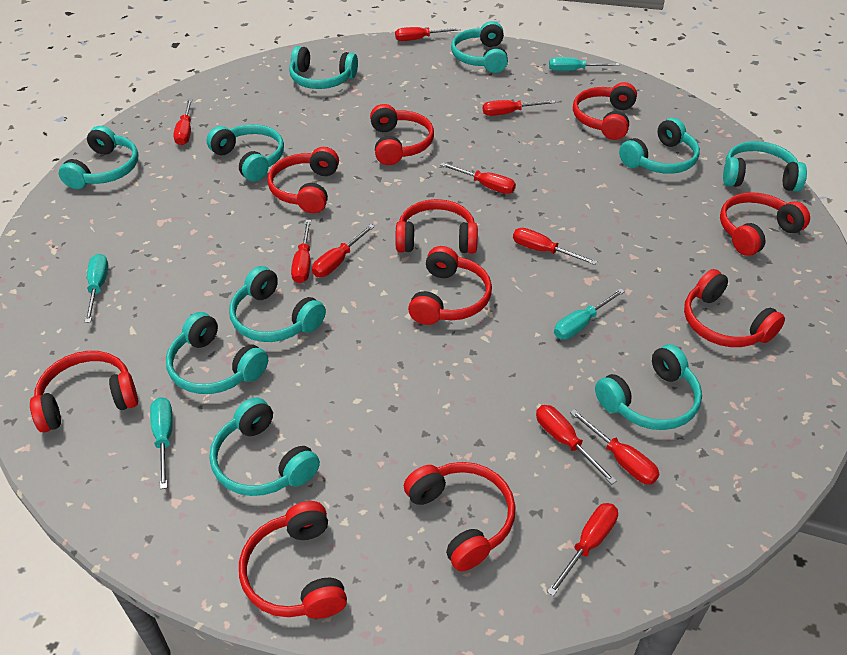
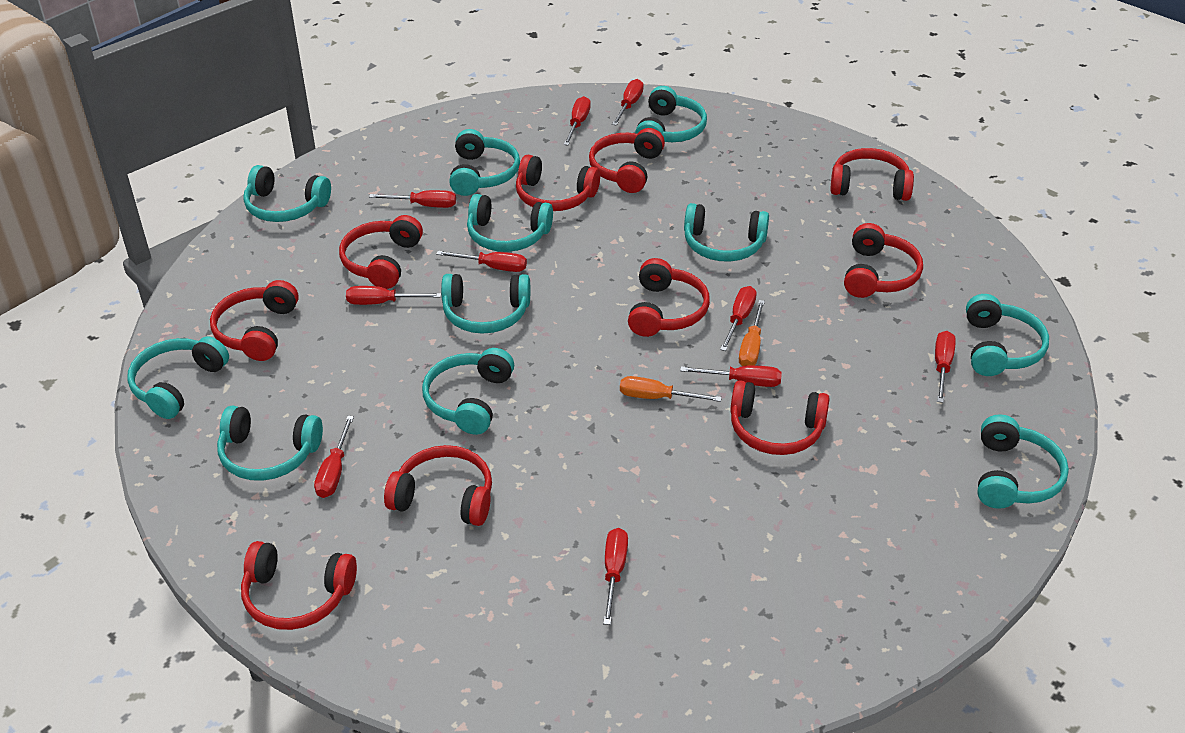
orange screwdriver: 0 -> 2
turquoise headphones: 10 -> 11
turquoise screwdriver: 4 -> 0

